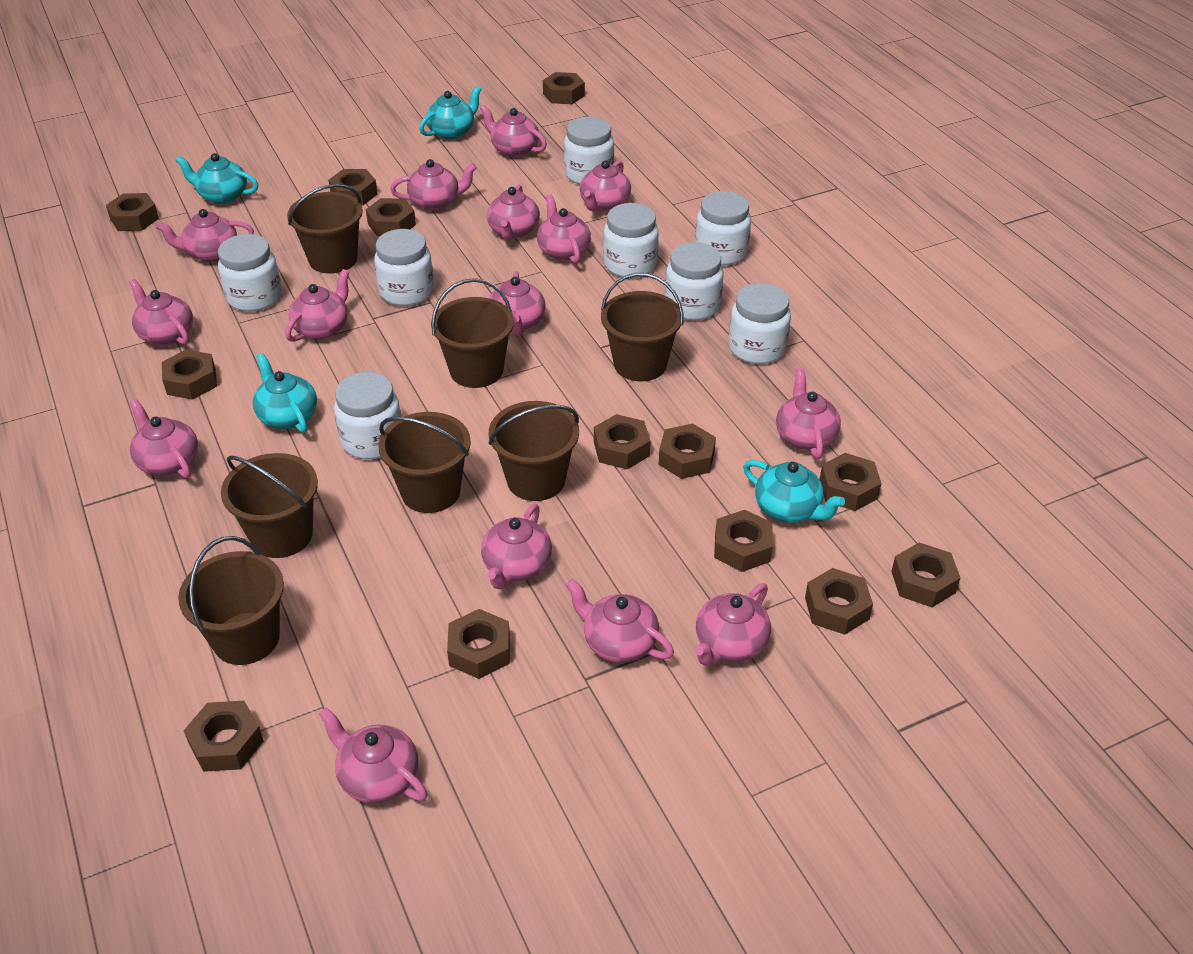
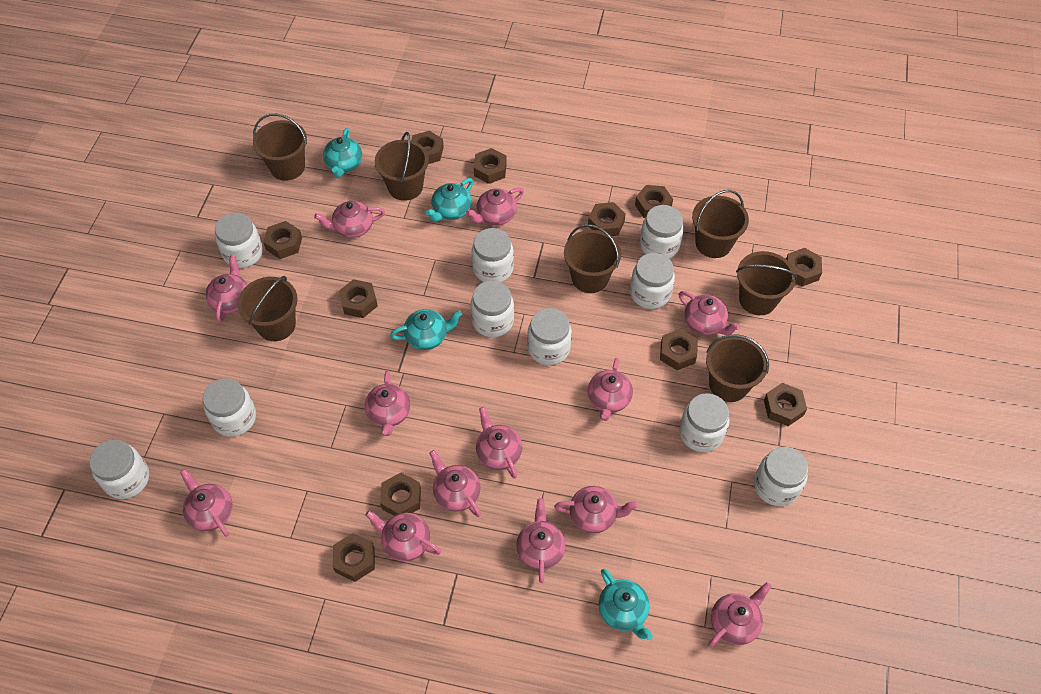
brown nut: 13 -> 11
pink teapot: 15 -> 13
white jar: 8 -> 10

